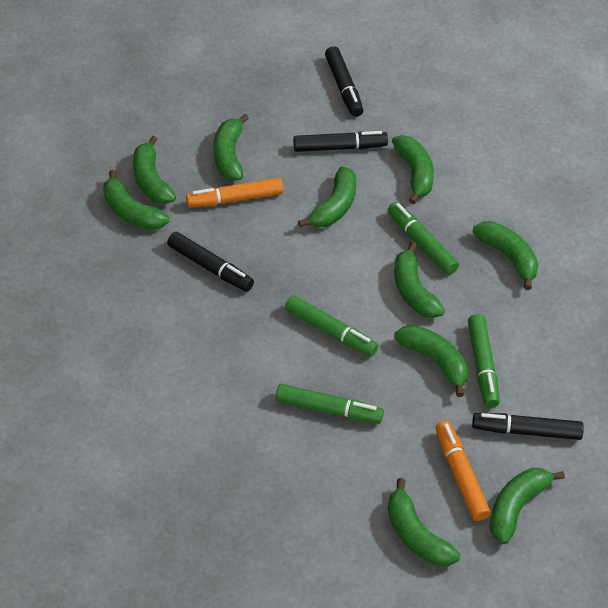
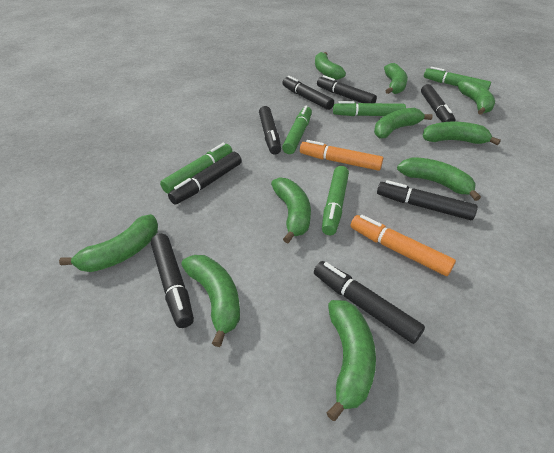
black marker: 4 -> 8
green marker: 4 -> 5

